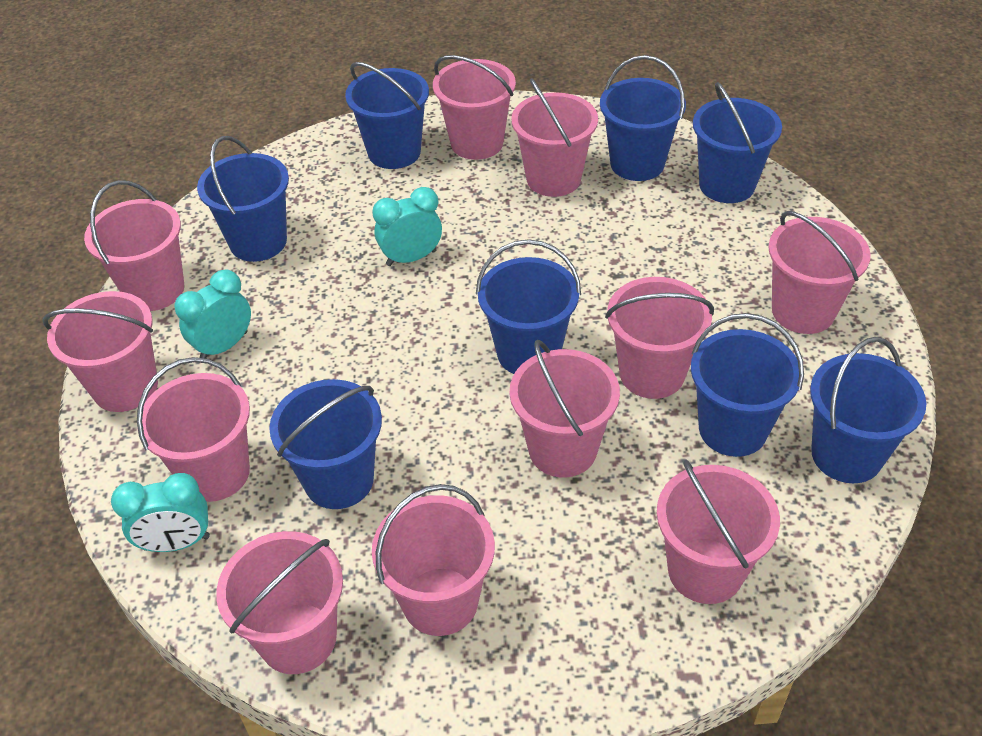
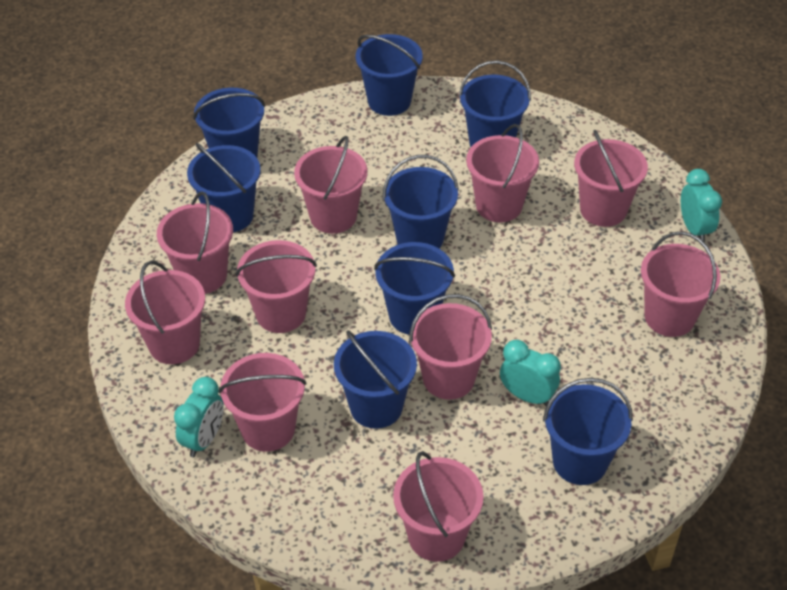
pink bucket: 11 -> 10

